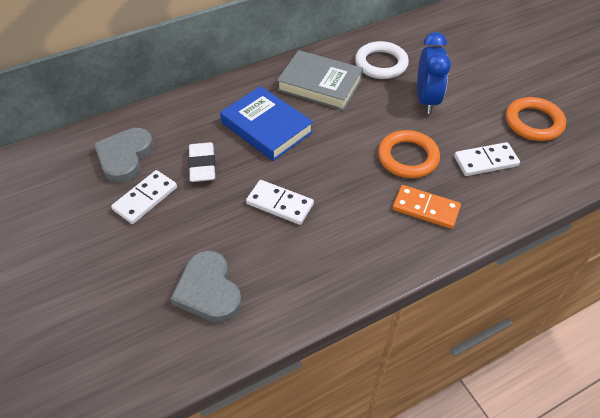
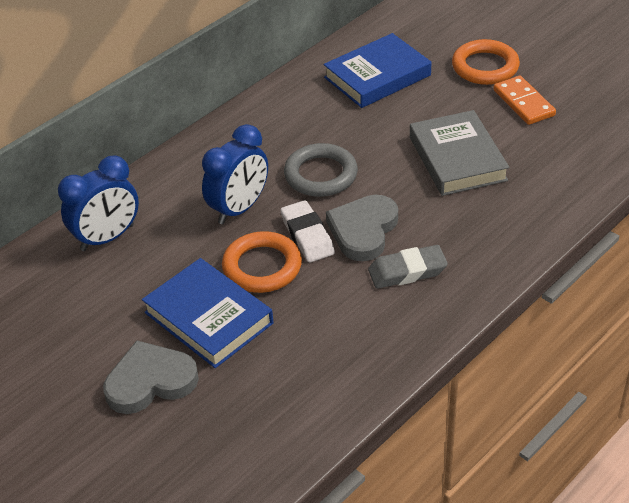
blue book: 1 -> 2
blue clock: 1 -> 2
grey eraser: 0 -> 1
grey ring: 0 -> 1
white domino: 3 -> 0
white ring: 1 -> 0

